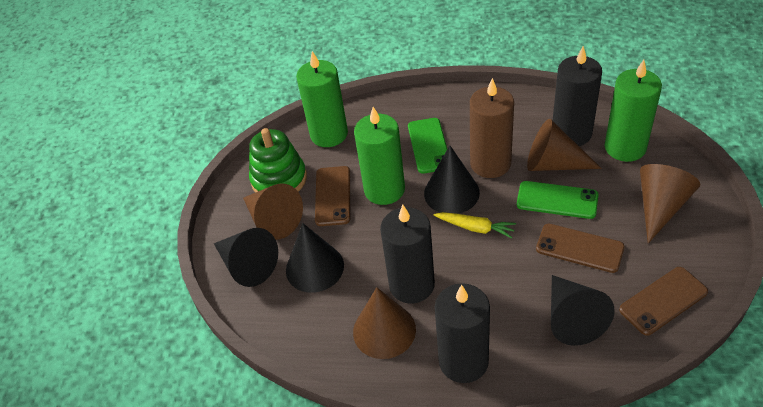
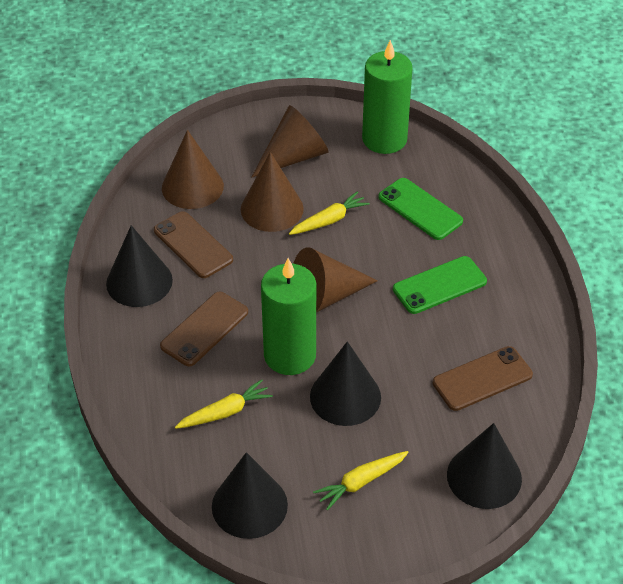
black candle: 3 -> 0
brown candle: 1 -> 0
green candle: 3 -> 2
green stacking toy: 1 -> 0
yellow carrot: 1 -> 3

